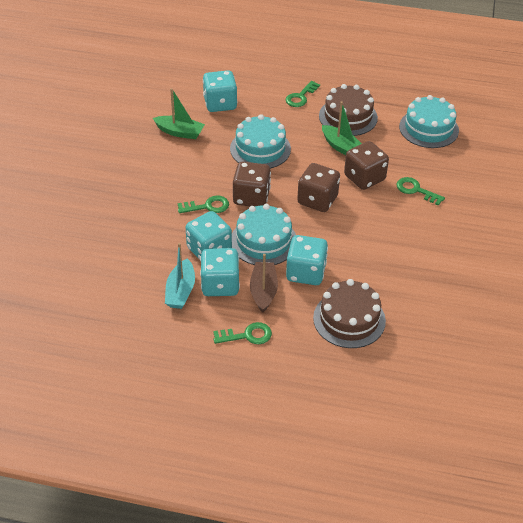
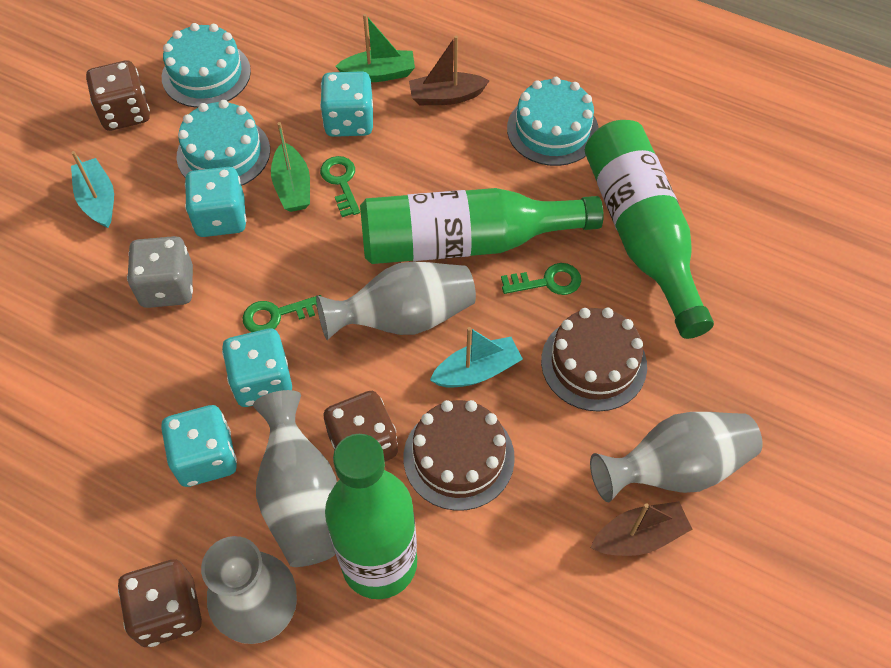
brown boat: 1 -> 2
green bottle: 0 -> 3
green key: 4 -> 3
grey dice: 0 -> 1
grey vase: 0 -> 4
turquoise boat: 1 -> 2

